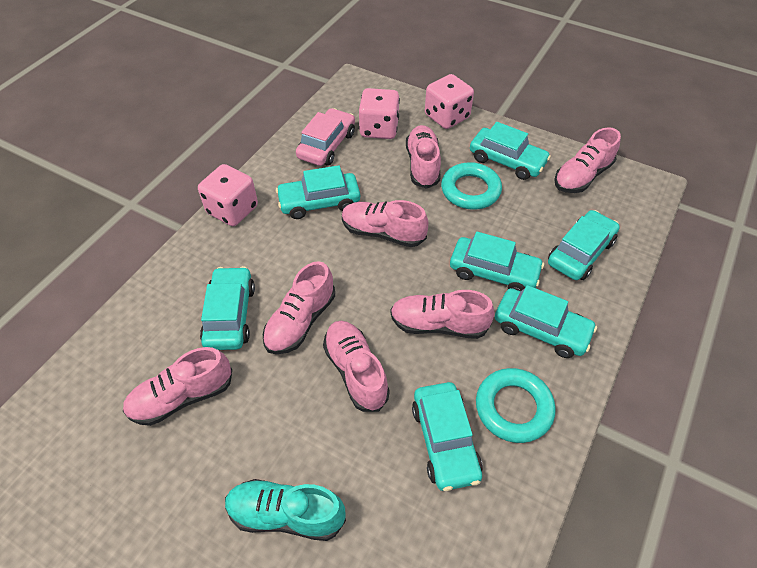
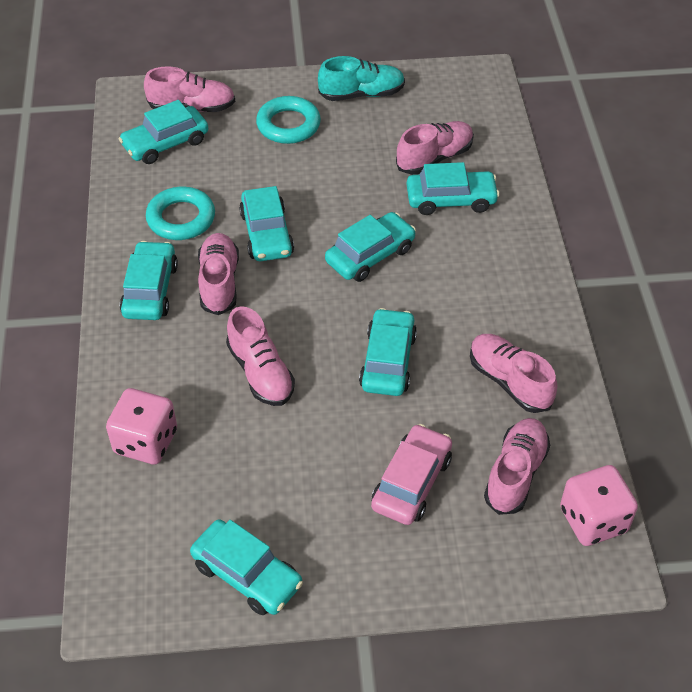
pink dice: 3 -> 2
pink shoe: 7 -> 6

